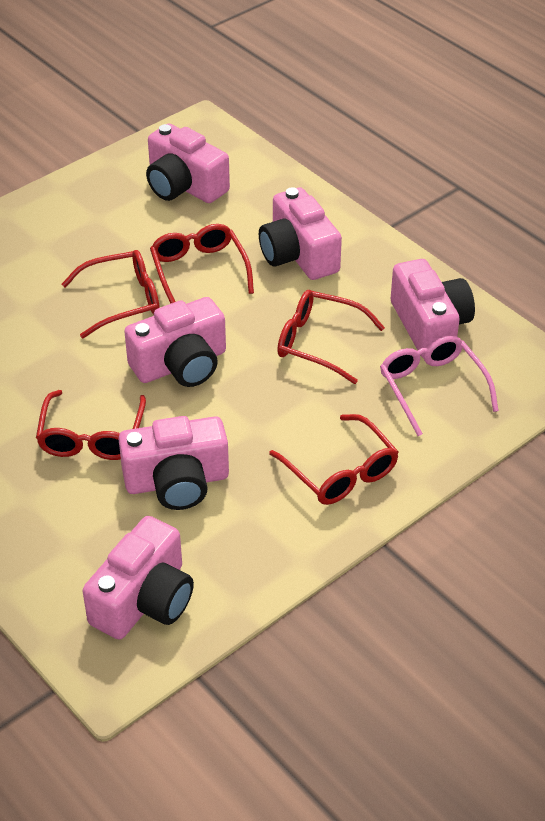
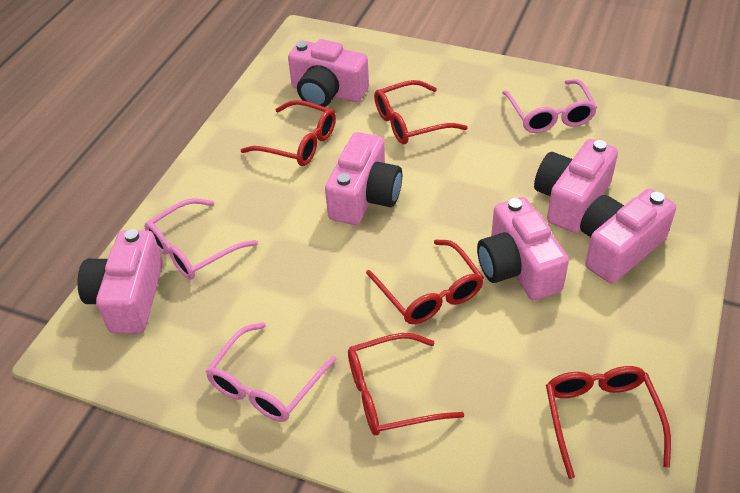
pink glasses: 1 -> 3

